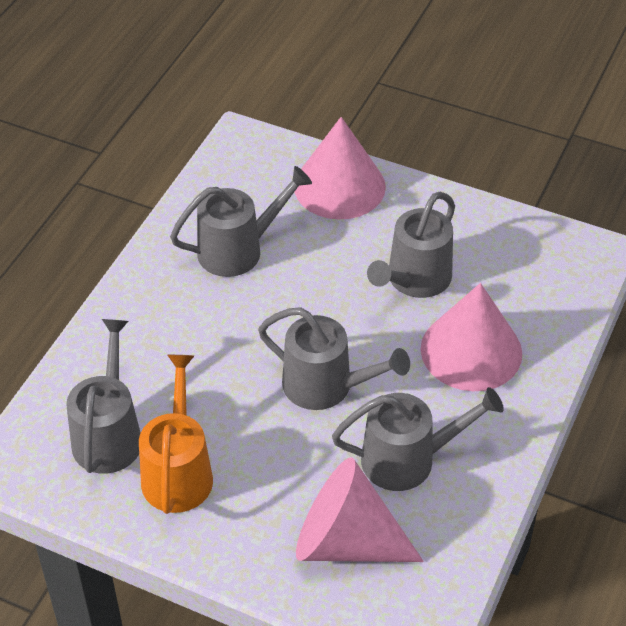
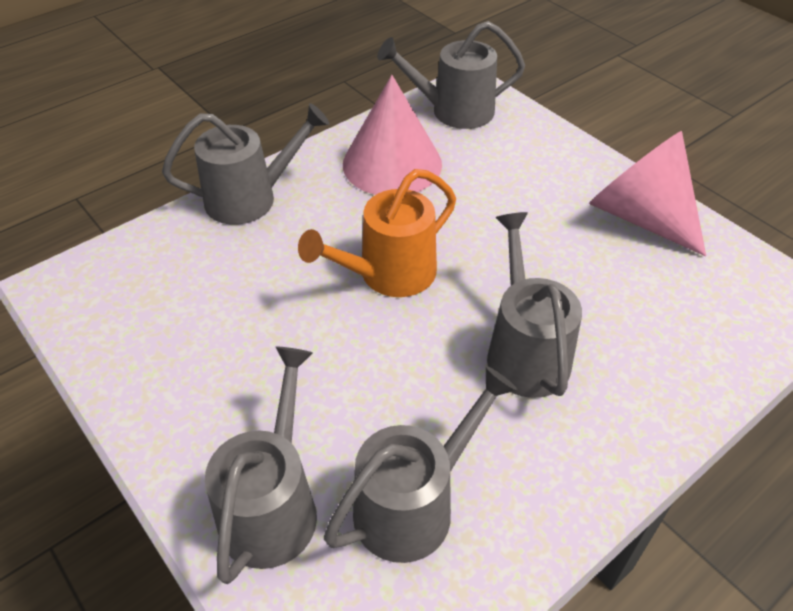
pink cone: 3 -> 2

